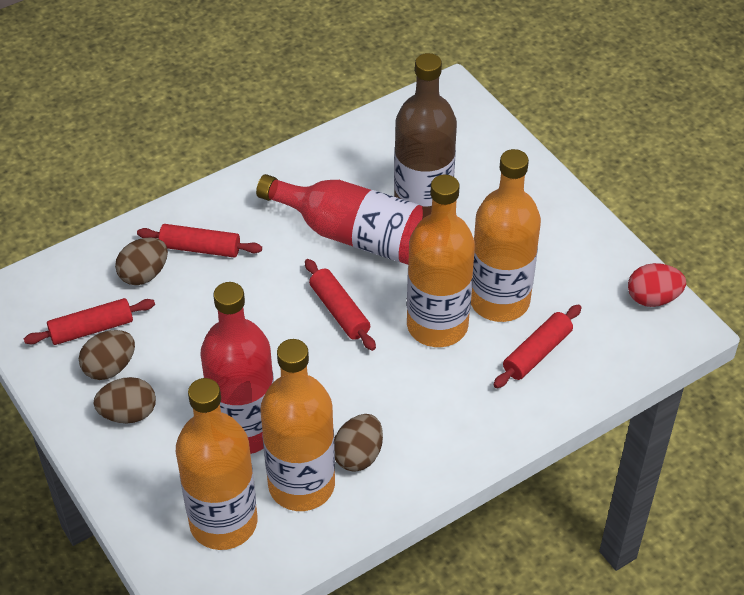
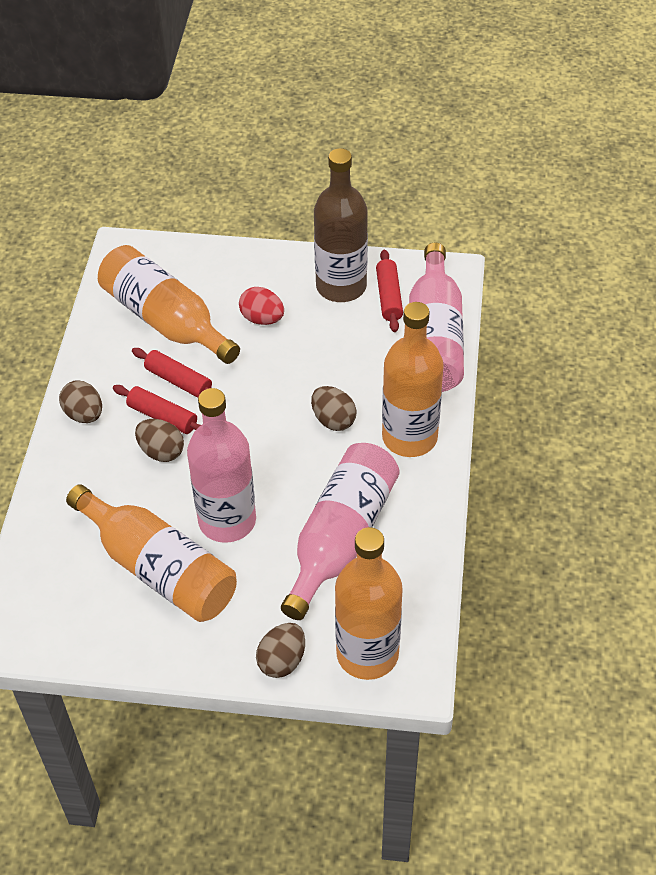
pink bottle: 0 -> 3
red bottle: 2 -> 0
red rolling pin: 4 -> 3

